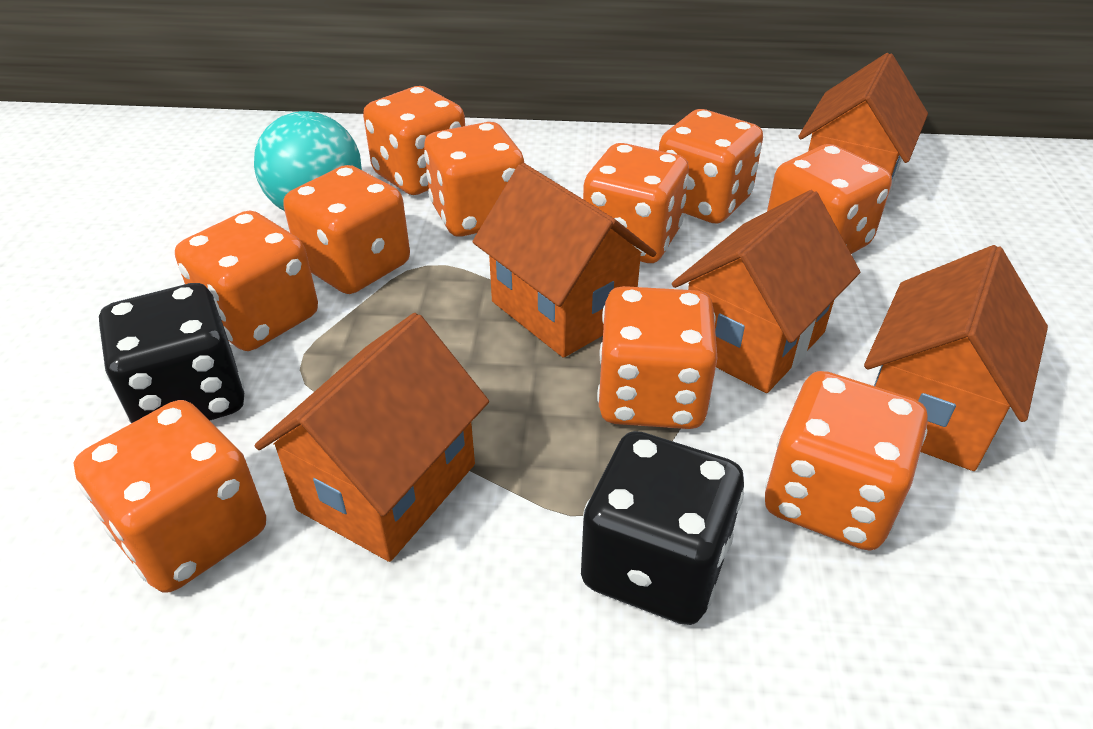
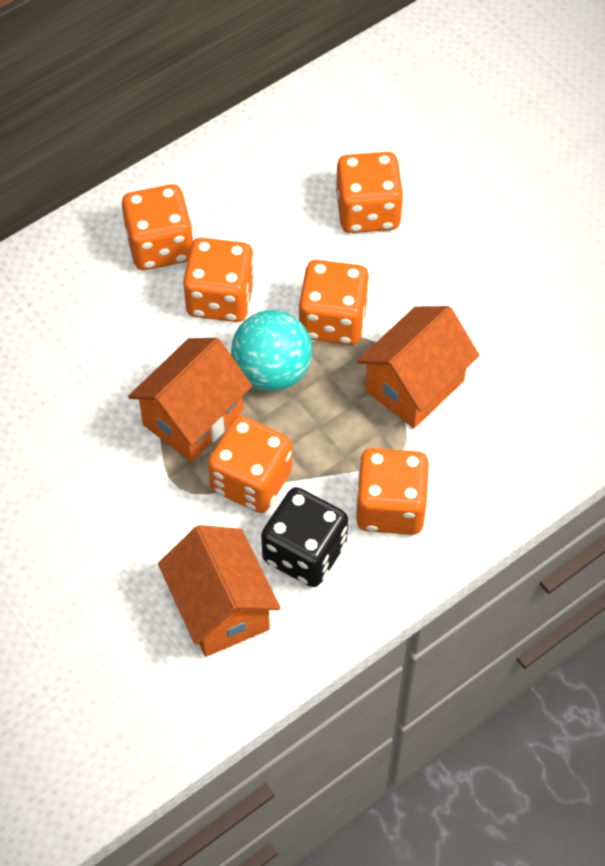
black dice: 2 -> 1
orange dice: 10 -> 6
orange house: 5 -> 3

